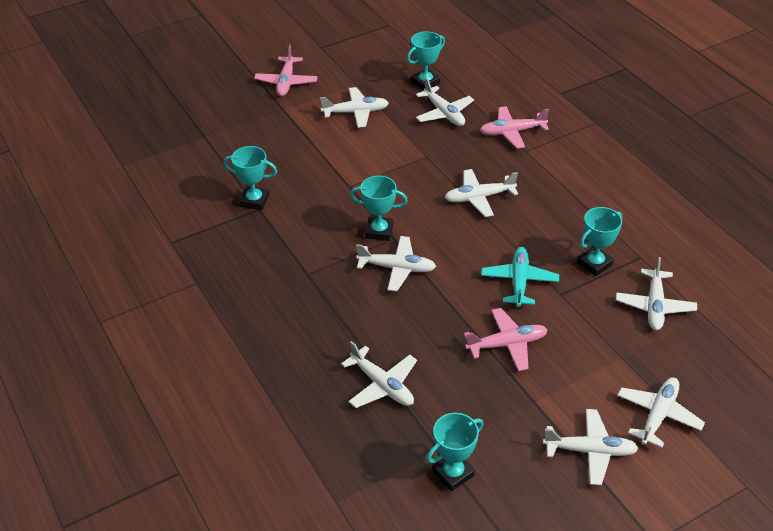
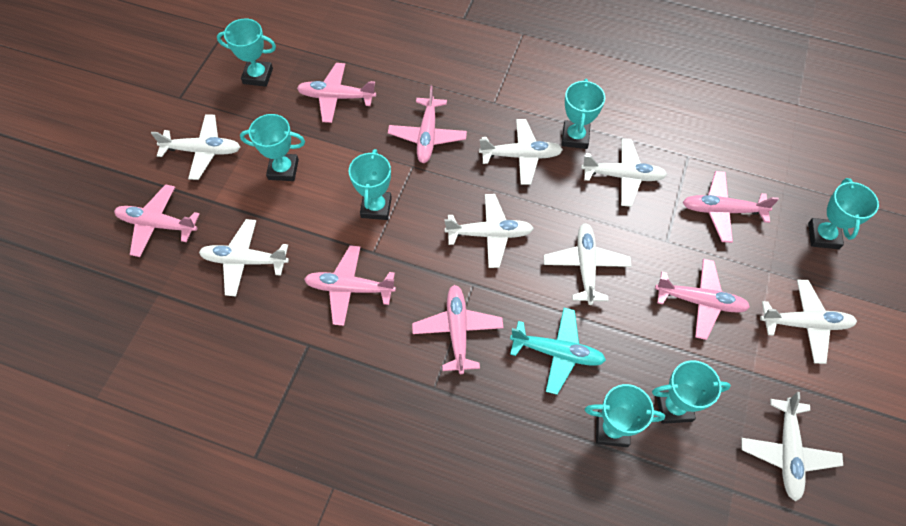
pink plane: 3 -> 7
turquoise trophy: 5 -> 7

